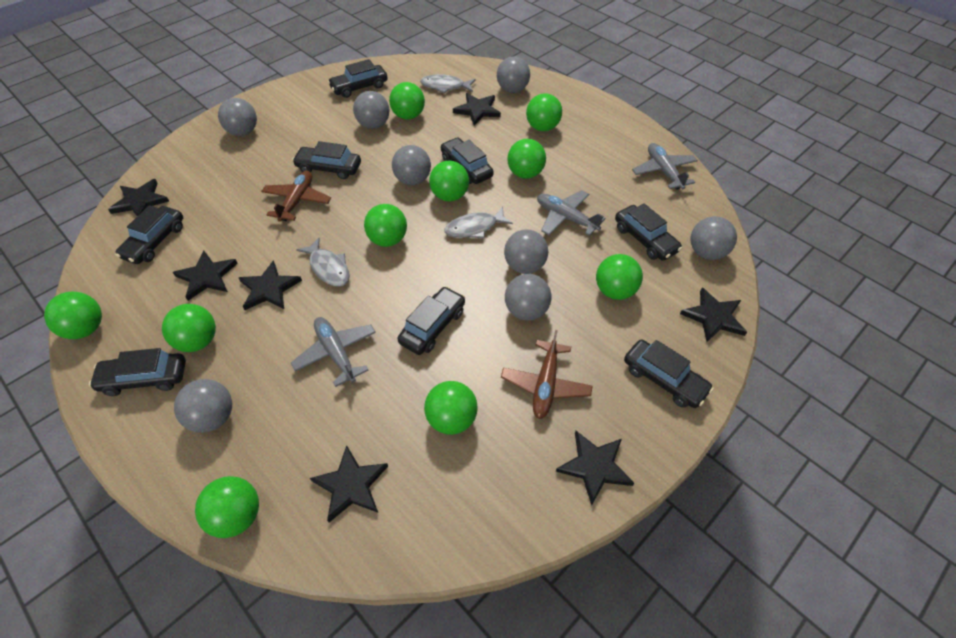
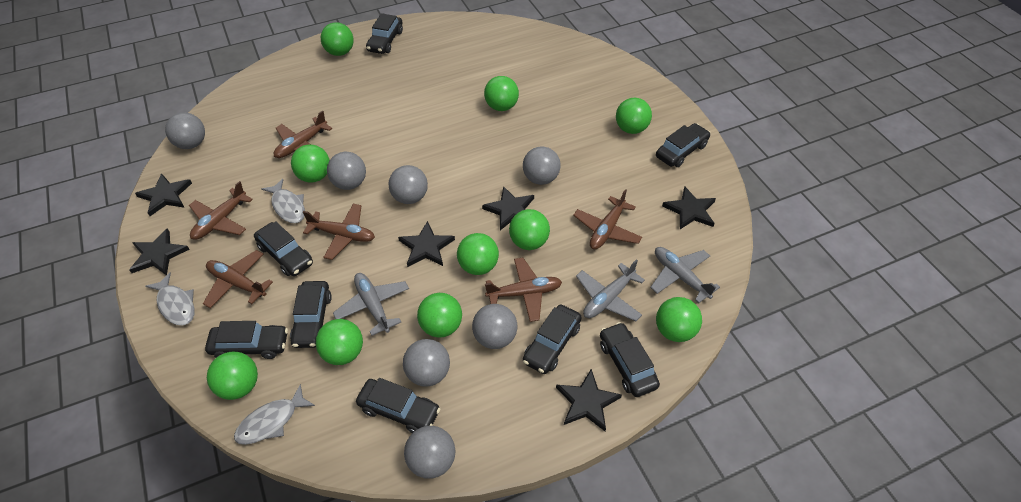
black star: 7 -> 6
brown plane: 2 -> 6
grey ball: 8 -> 7

